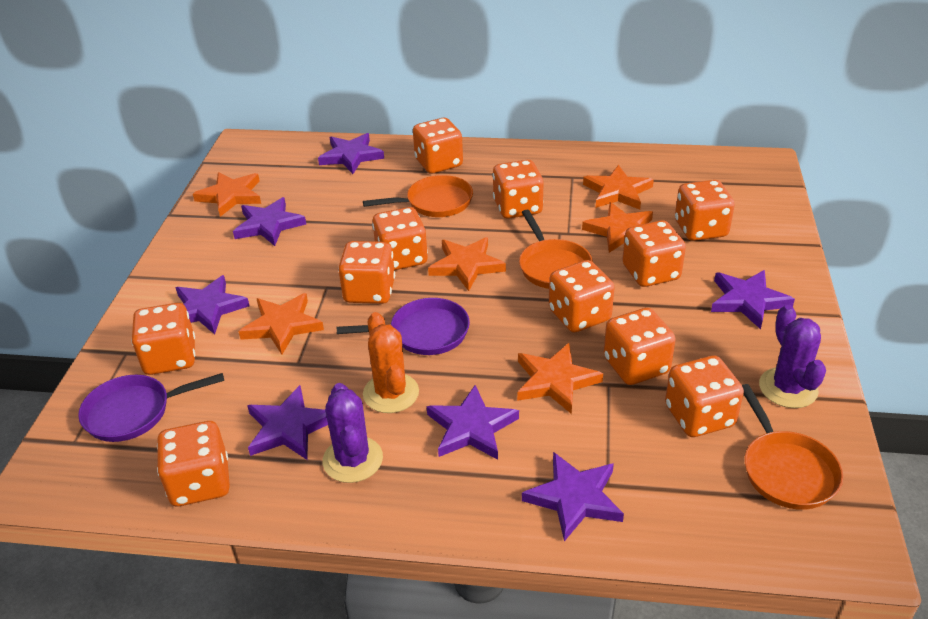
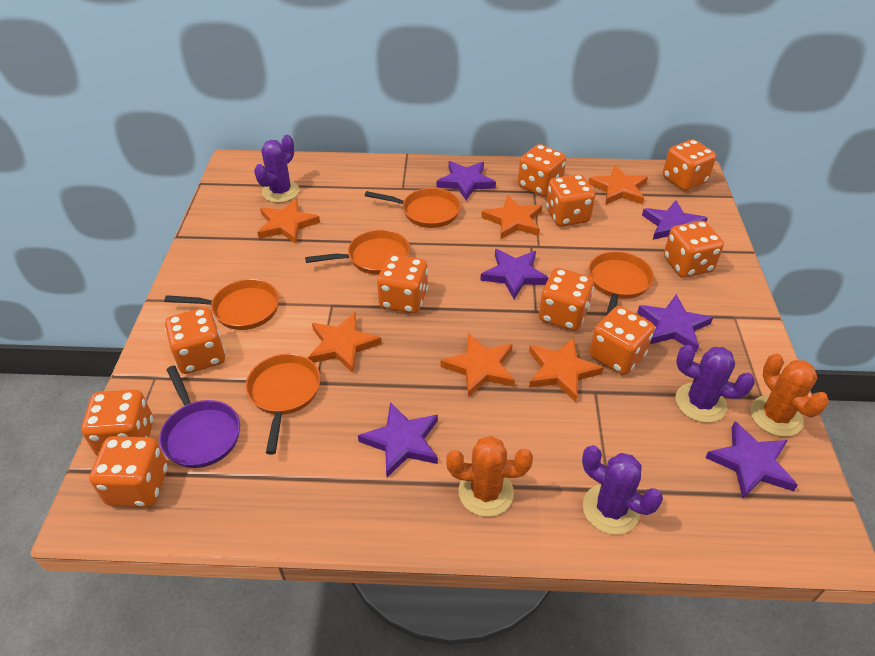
orange cactus: 1 -> 2
orange dice: 11 -> 10
orange pan: 3 -> 5
purple cactus: 2 -> 3
purple pan: 2 -> 1
purple star: 7 -> 6

